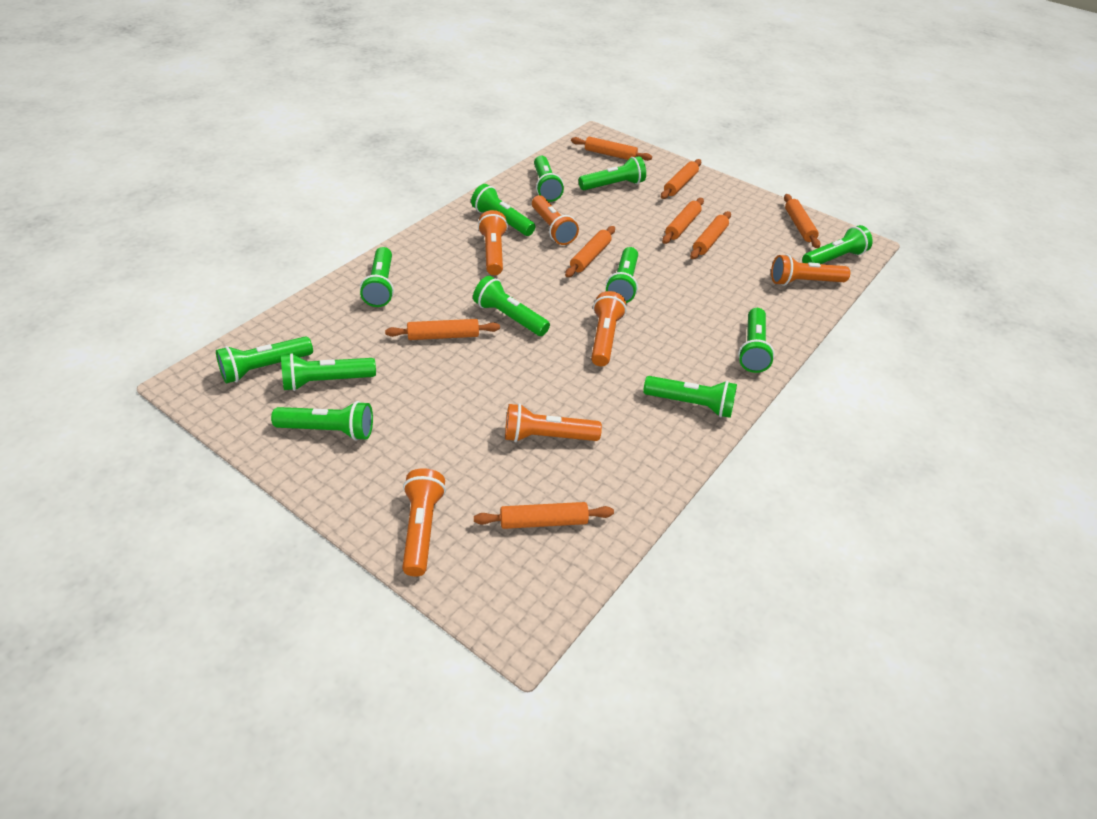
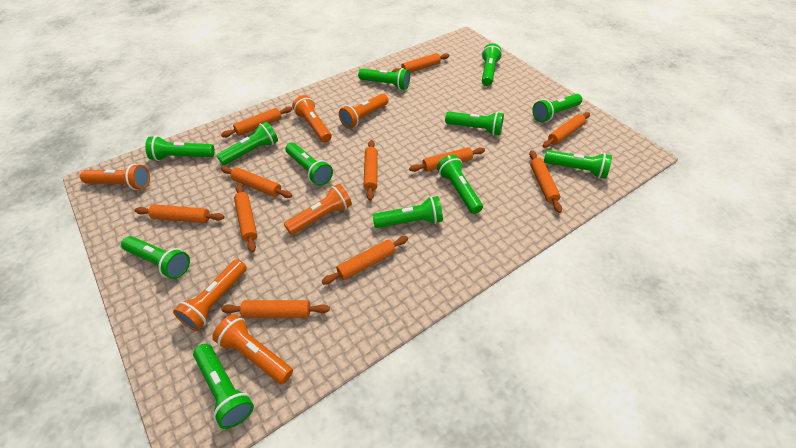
orange rolling pin: 8 -> 11

